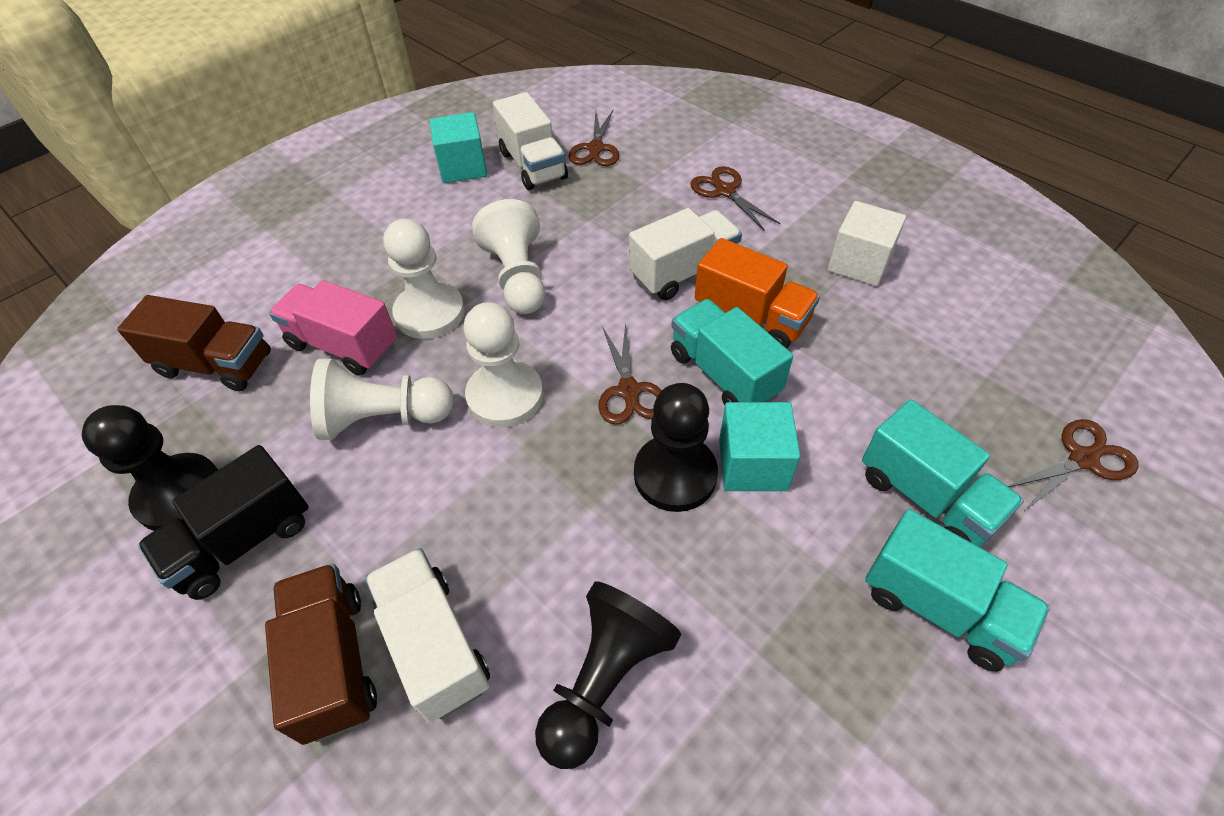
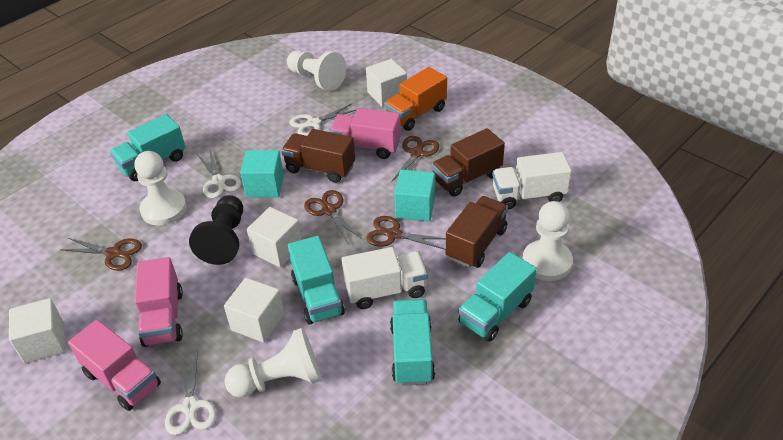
black pawn: 3 -> 1
black truck: 1 -> 0
brown truck: 2 -> 3
pink truck: 1 -> 3
turquoise truck: 3 -> 4
white cube: 1 -> 4
white scissors: 0 -> 3
white truck: 3 -> 2

